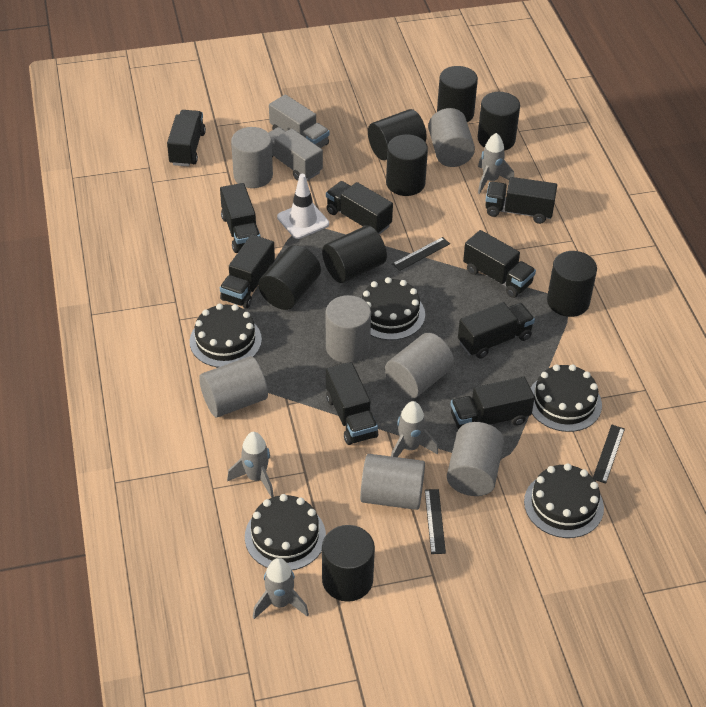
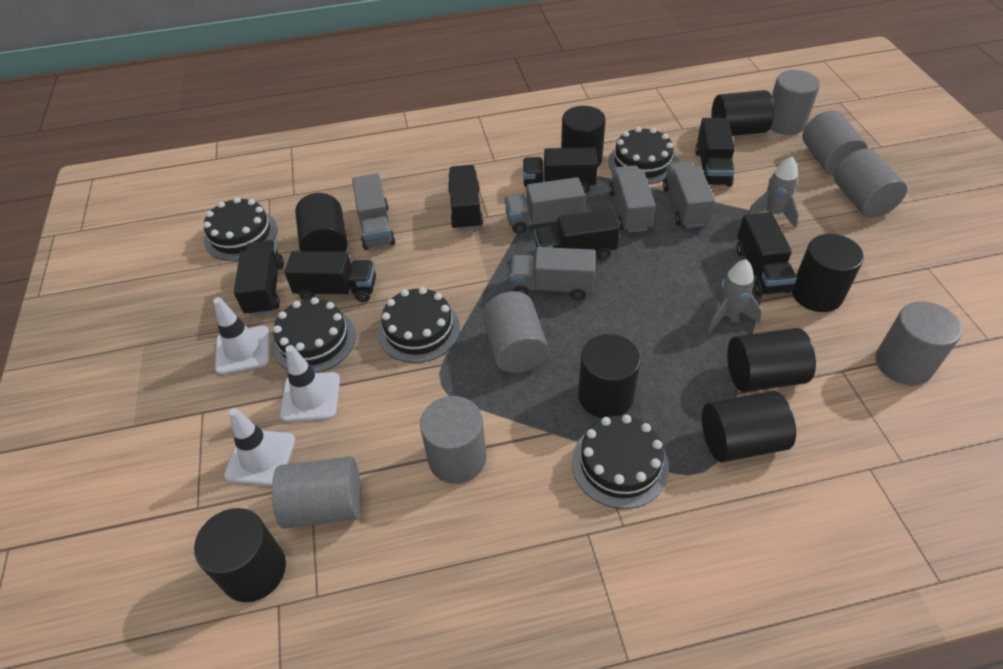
black ruler: 3 -> 0
black truck: 9 -> 7
grey rocket: 4 -> 2
grey truck: 2 -> 5
white traffic cone: 1 -> 3

